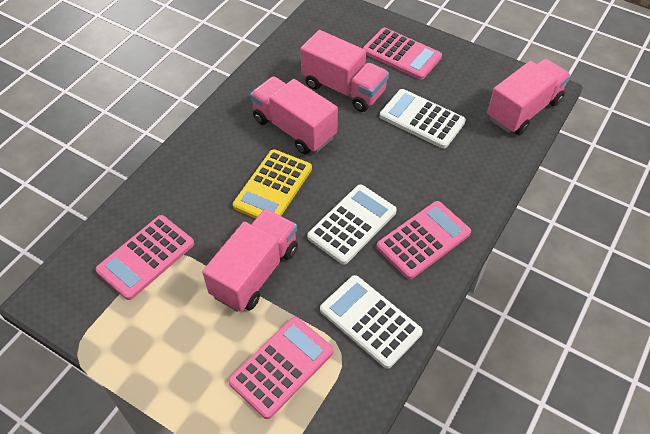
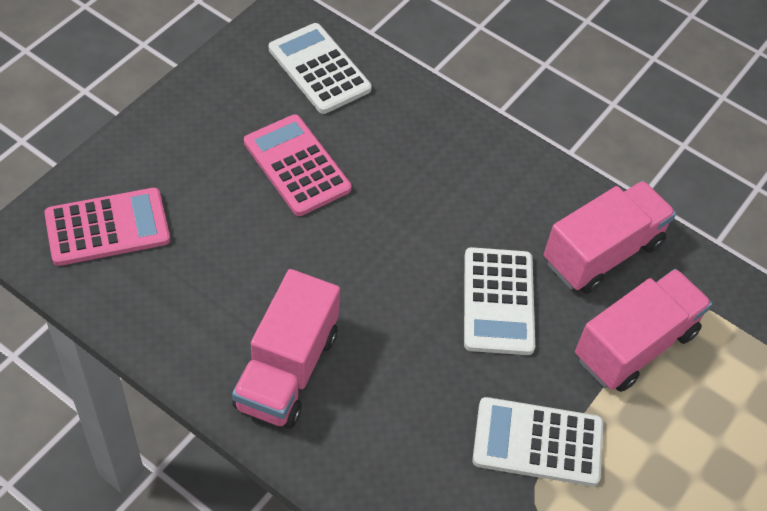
pink calculator: 4 -> 2
pink truck: 4 -> 3
yellow calculator: 1 -> 0

